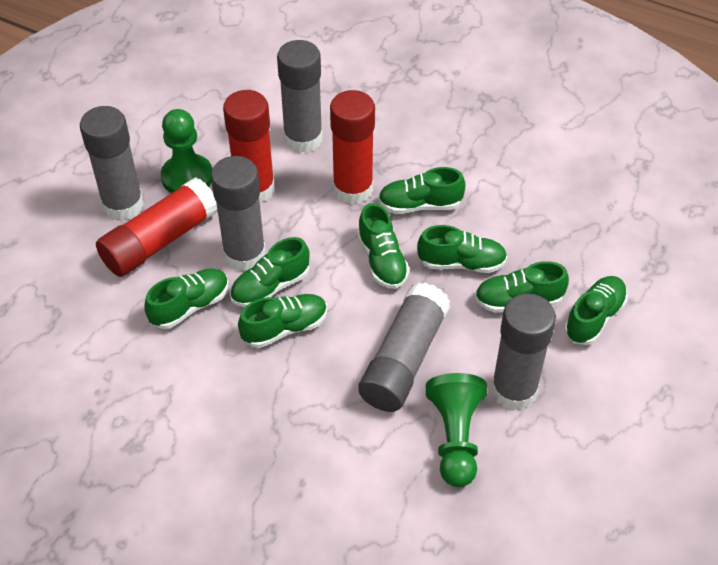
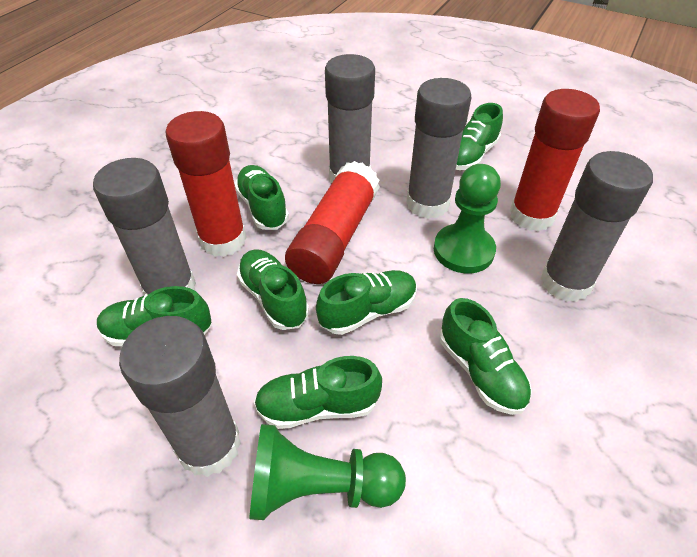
green shoe: 8 -> 7

